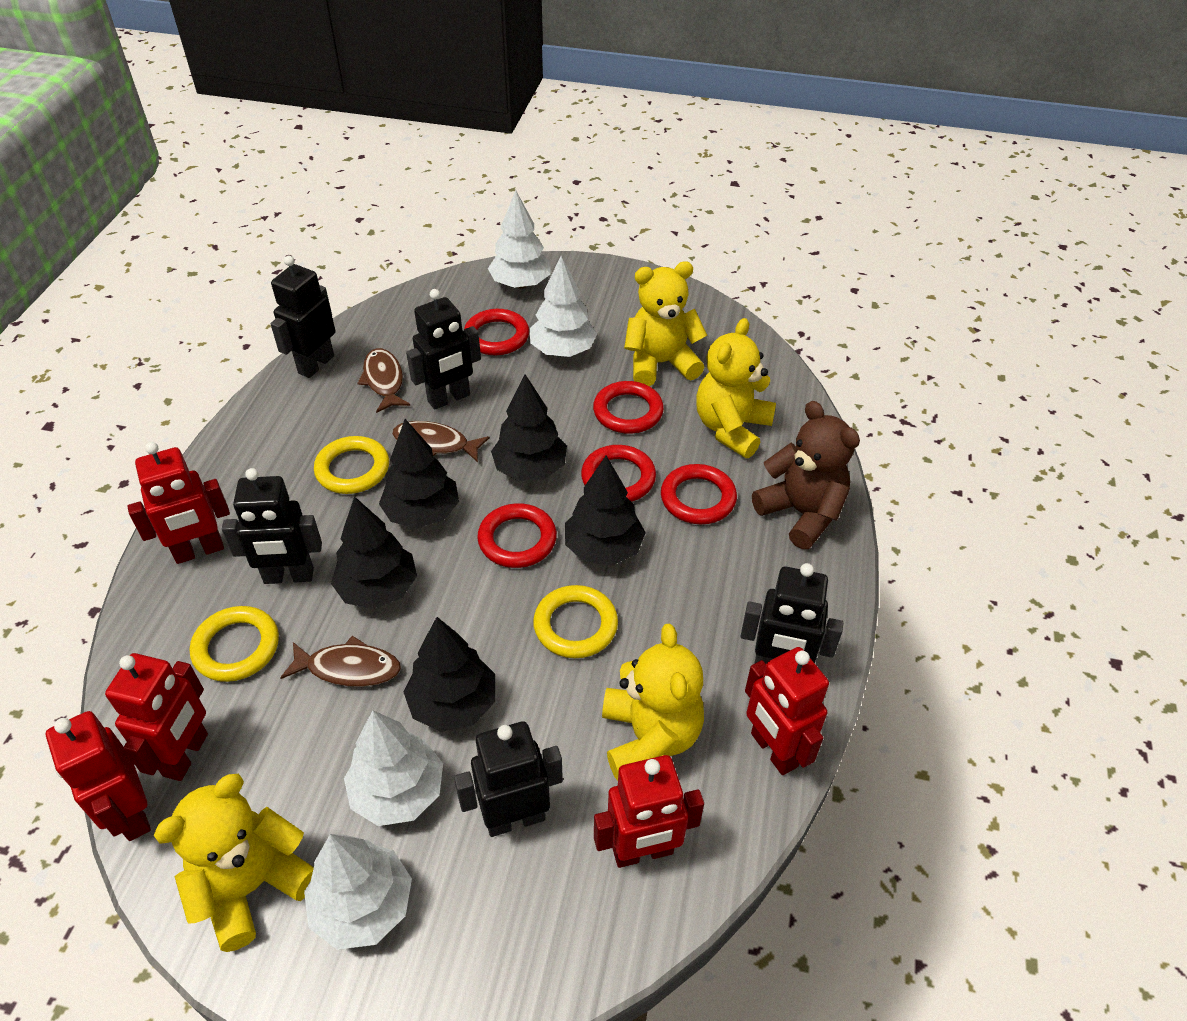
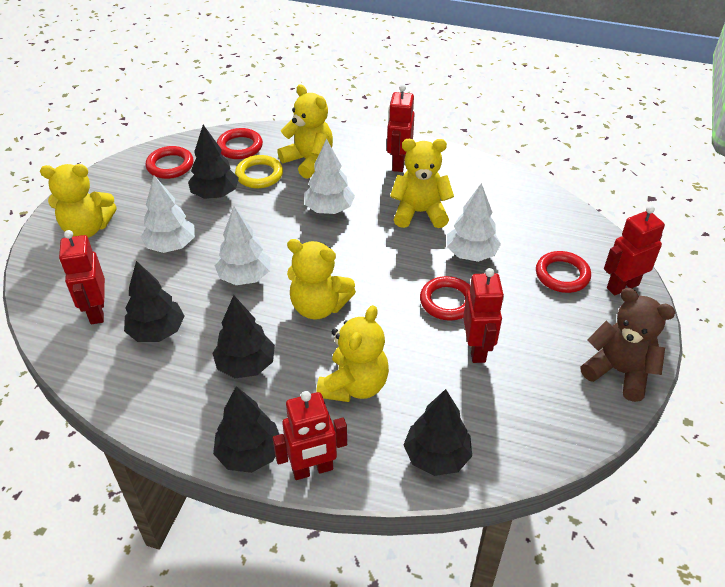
black robot: 5 -> 0
brown fish: 3 -> 0
red ring: 5 -> 4
yellow ring: 3 -> 1
yellow teddy bear: 4 -> 5

